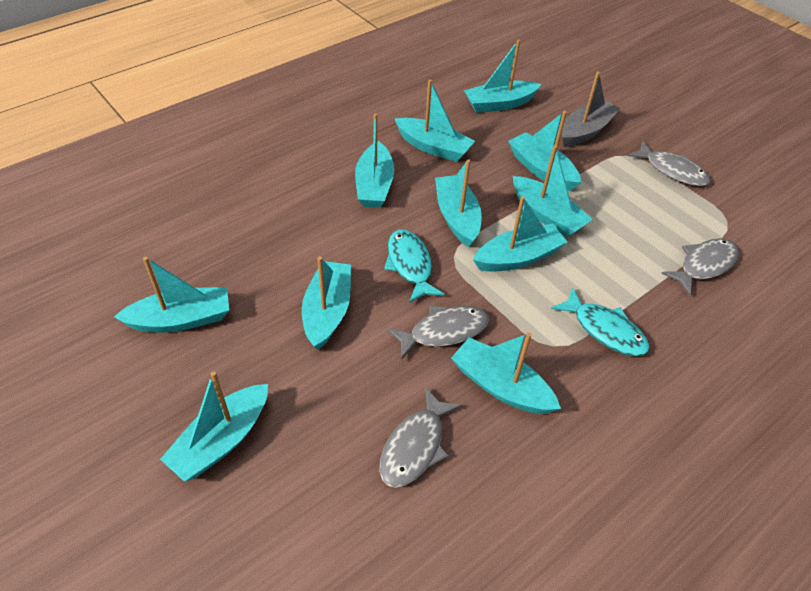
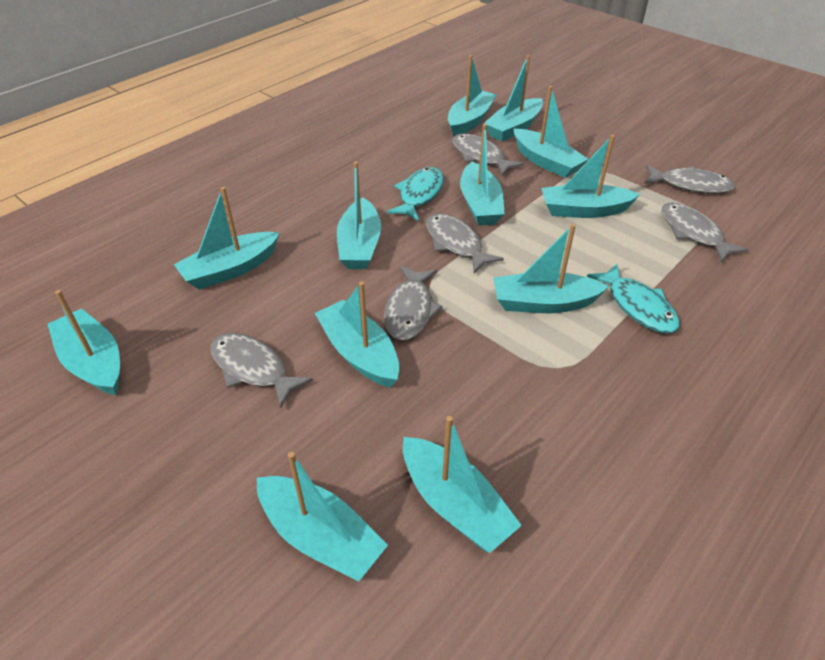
grey boat: 1 -> 0
grey fish: 4 -> 6
turquoise boat: 11 -> 12

